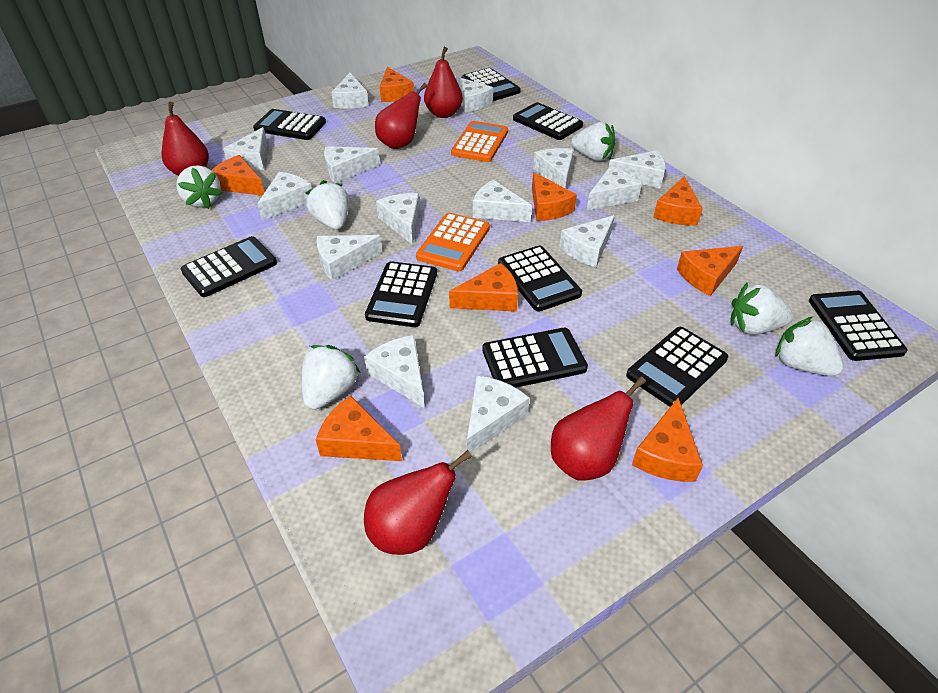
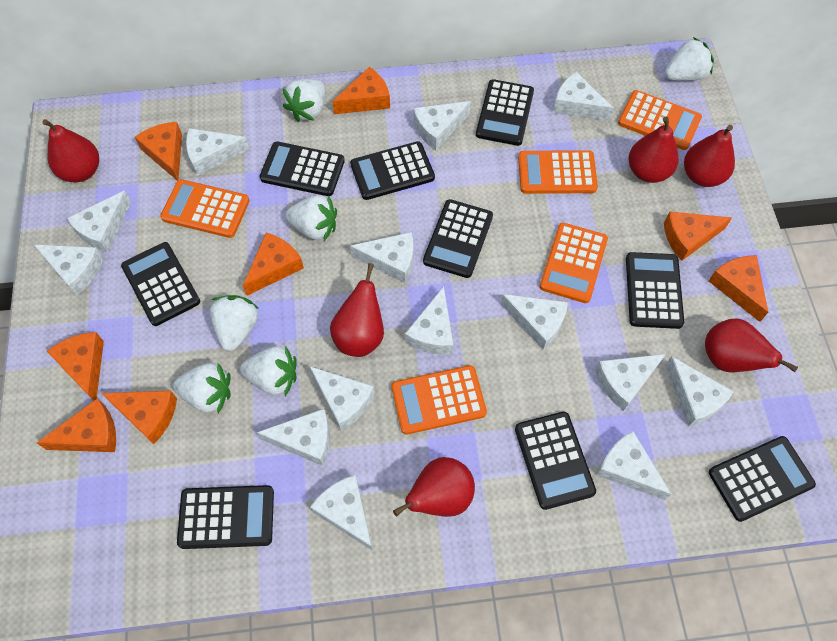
orange calculator: 2 -> 5
red pear: 5 -> 6

